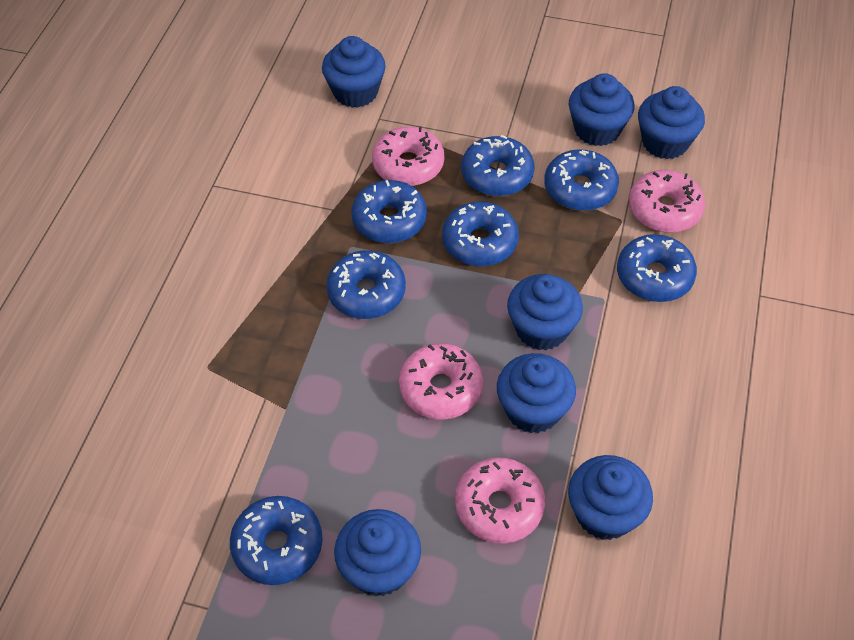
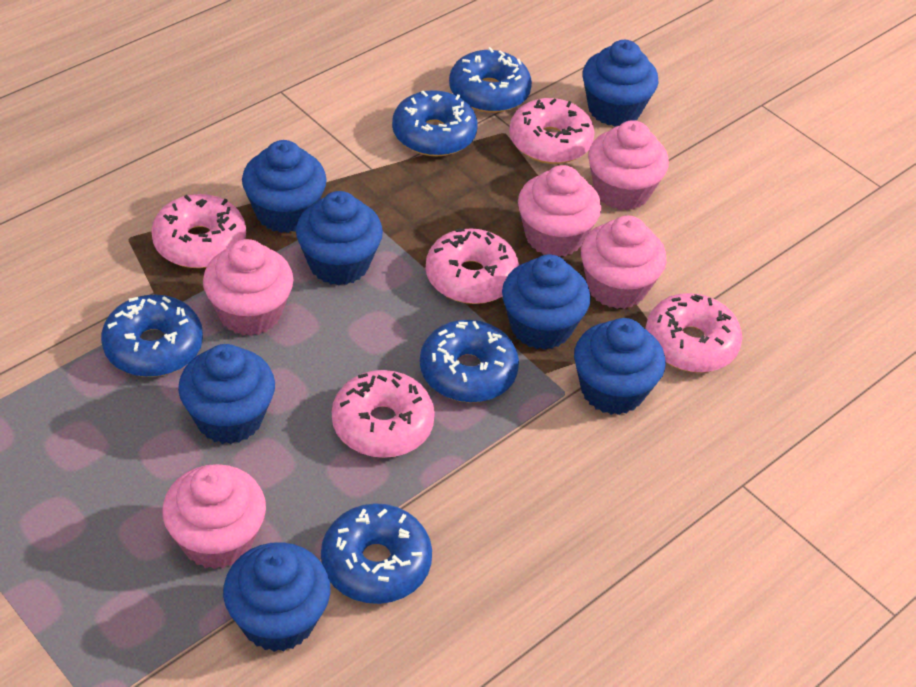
blue donut: 7 -> 5
pink cupcake: 0 -> 5
pink donut: 4 -> 5

